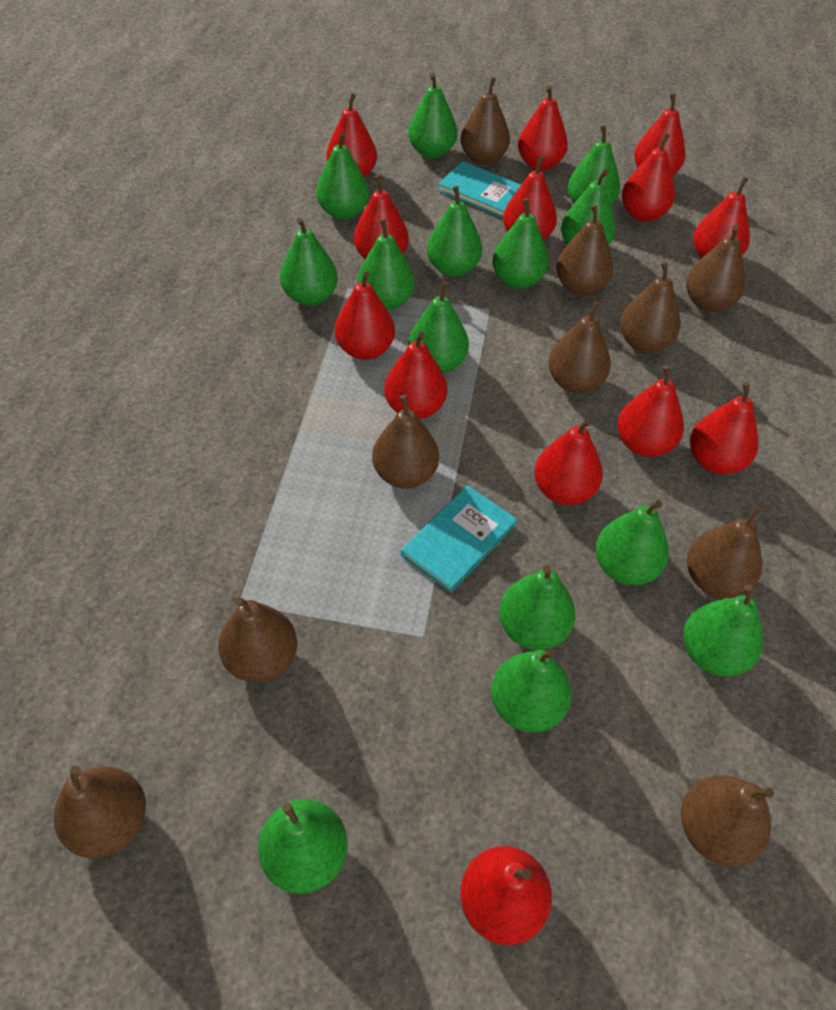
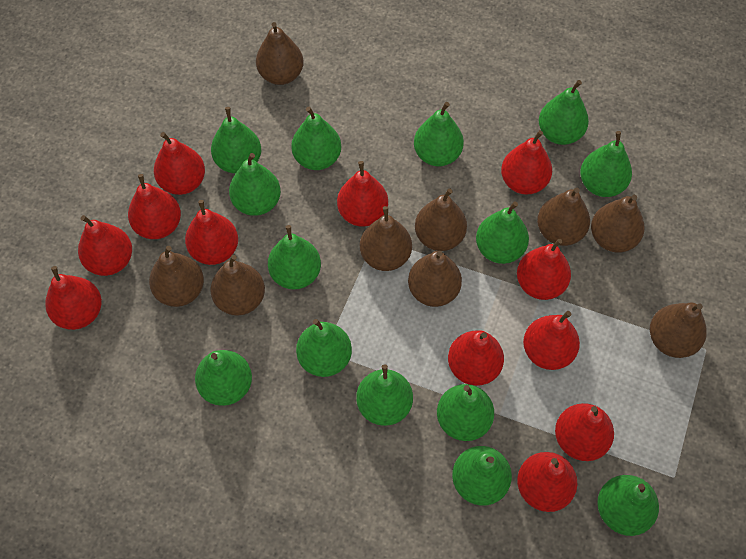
brown pear: 10 -> 9
red pear: 13 -> 12
turquoise book: 2 -> 0

